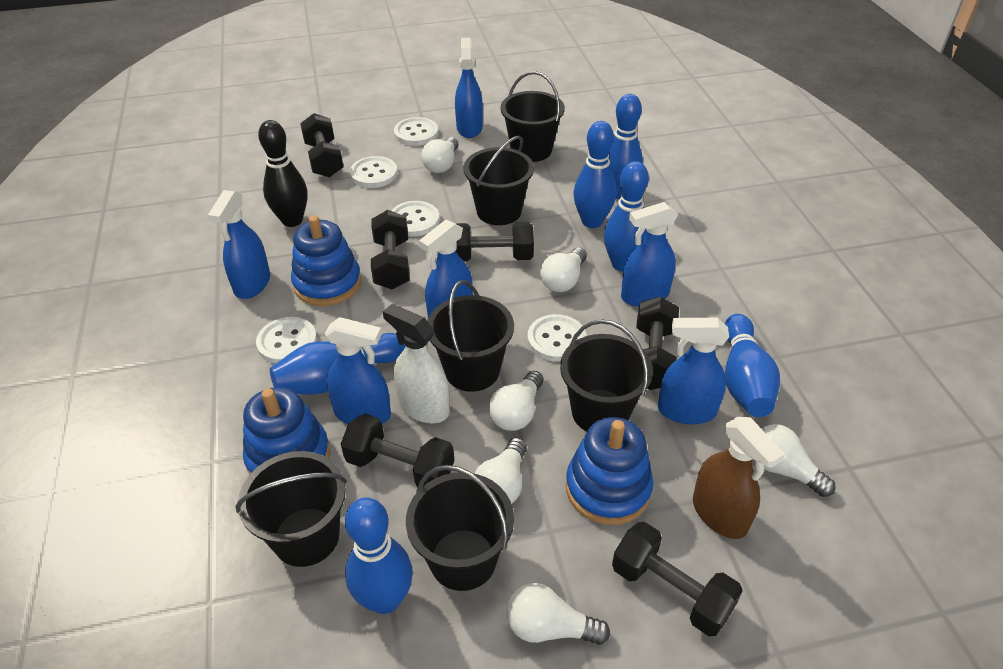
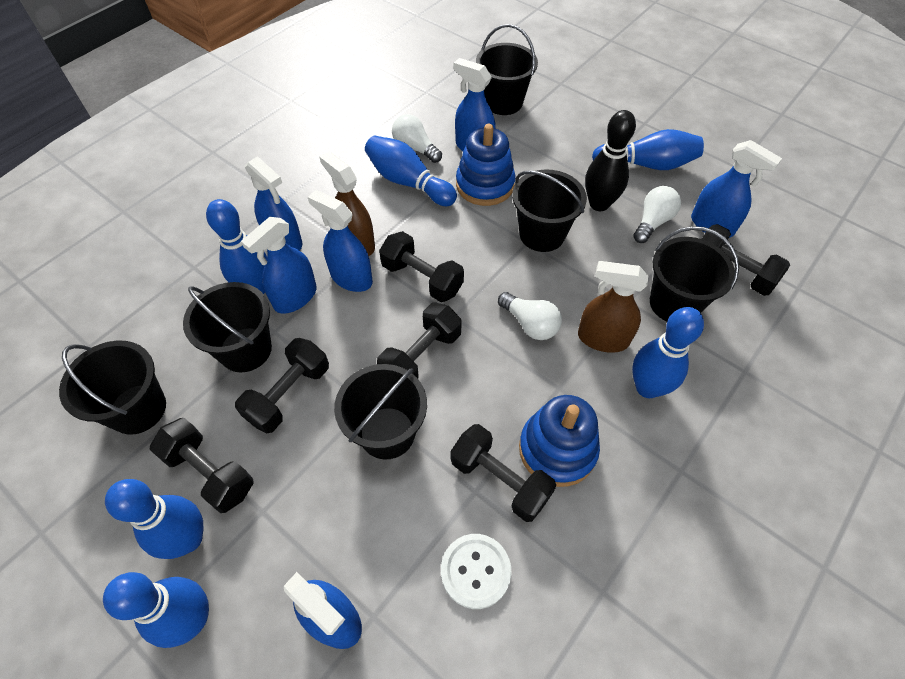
blue stacking toy: 3 -> 2
brown spray bottle: 1 -> 2
white button: 5 -> 1
white light bulb: 6 -> 3
white spray bottle: 1 -> 0

